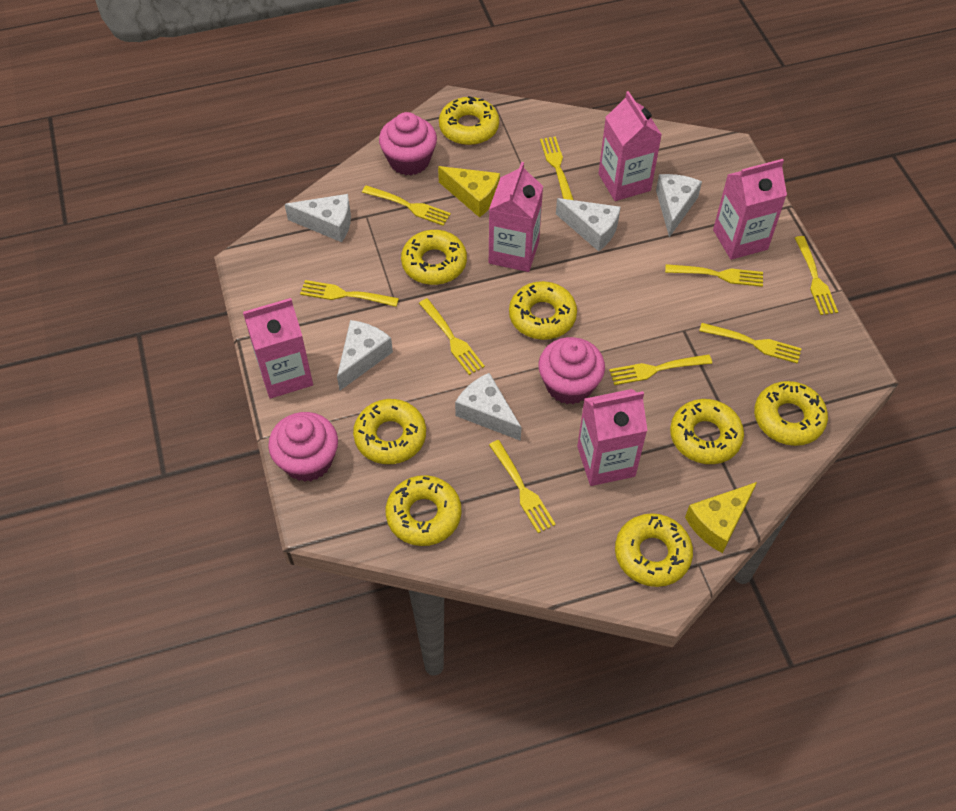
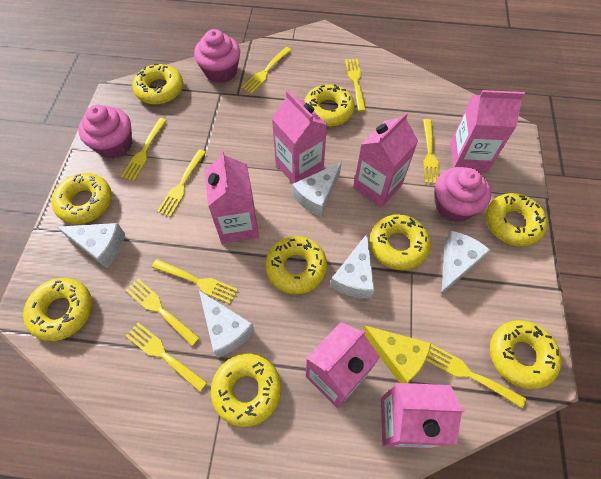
pink carton: 5 -> 6
yellow cheese: 2 -> 1
yellow donut: 8 -> 9

